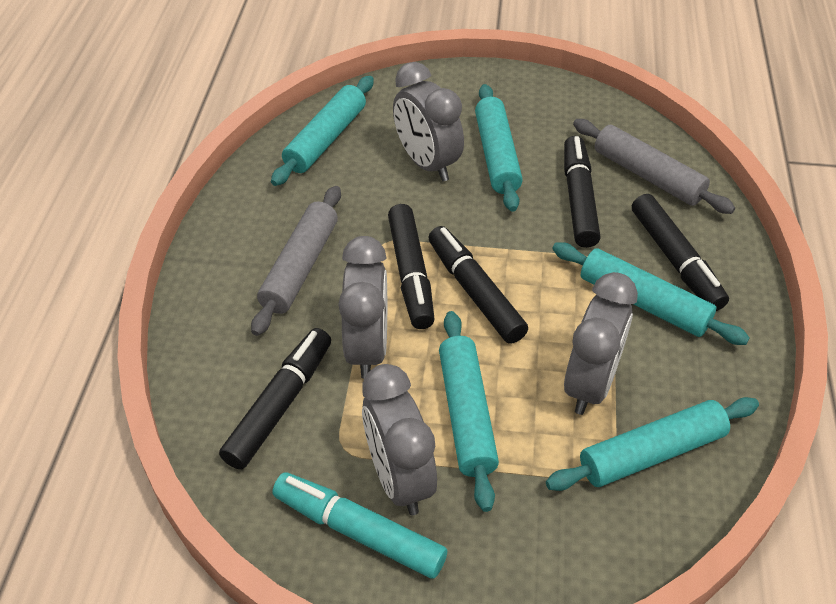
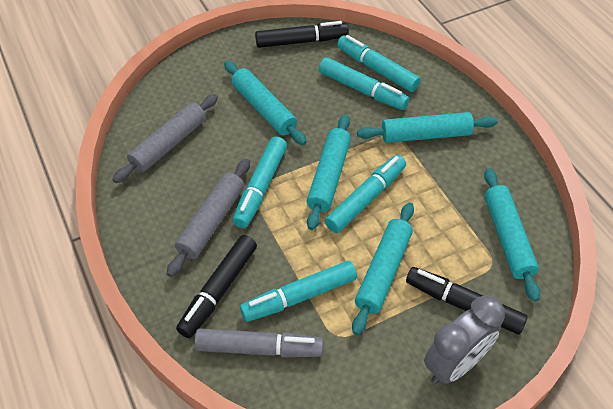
black marker: 5 -> 3
grey clock: 4 -> 1
grey marker: 0 -> 1
turquoise marker: 1 -> 5

